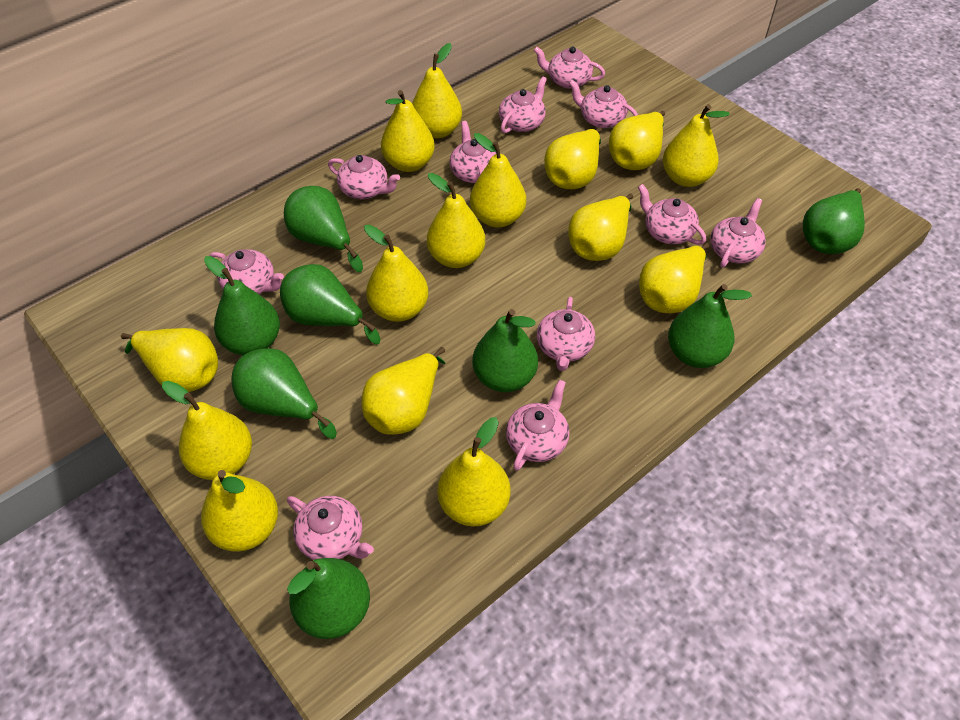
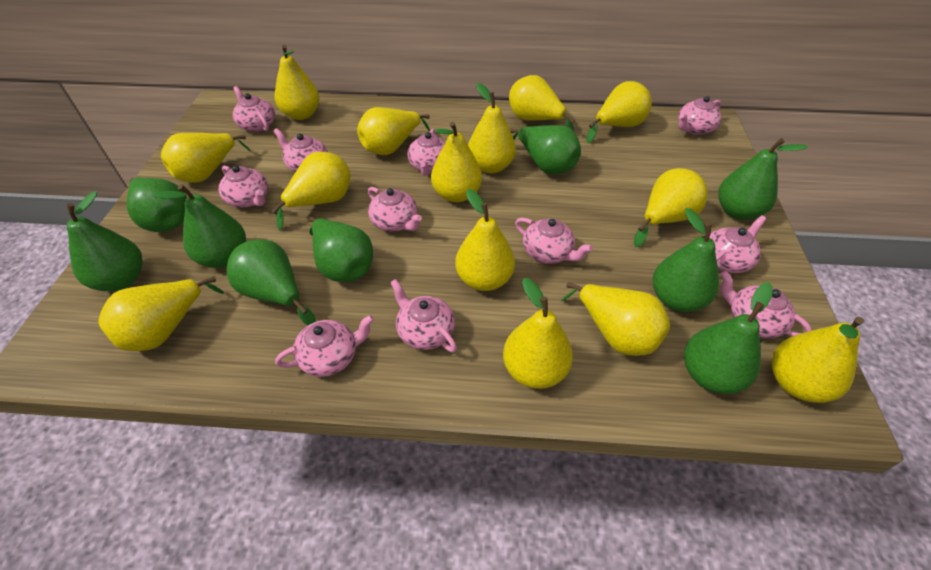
green pear: 8 -> 9
yellow pear: 15 -> 14

